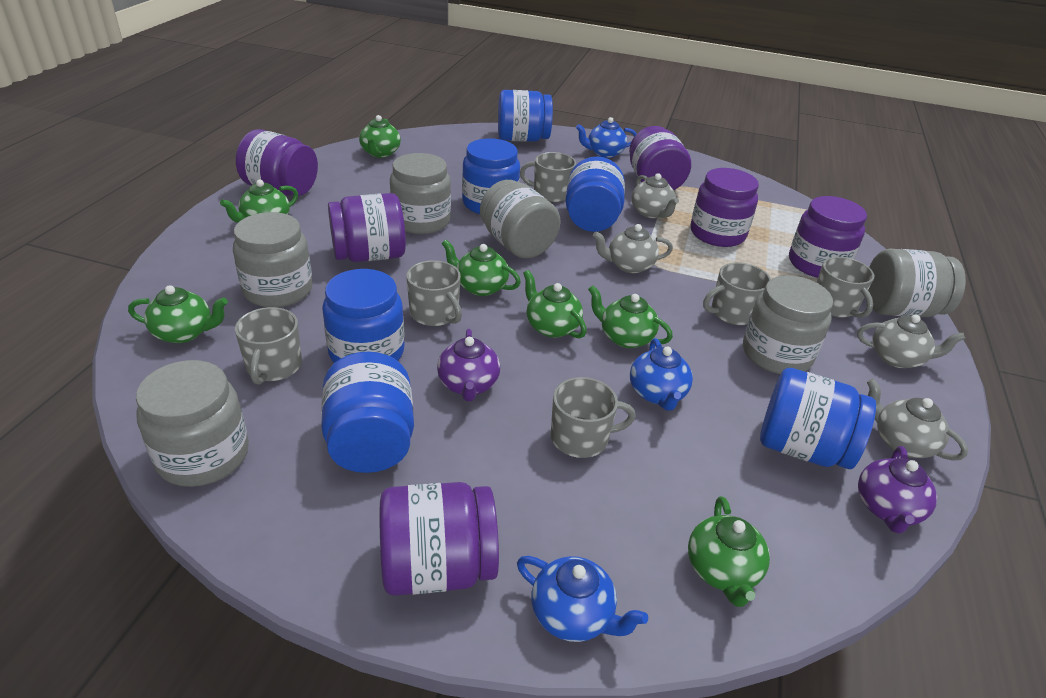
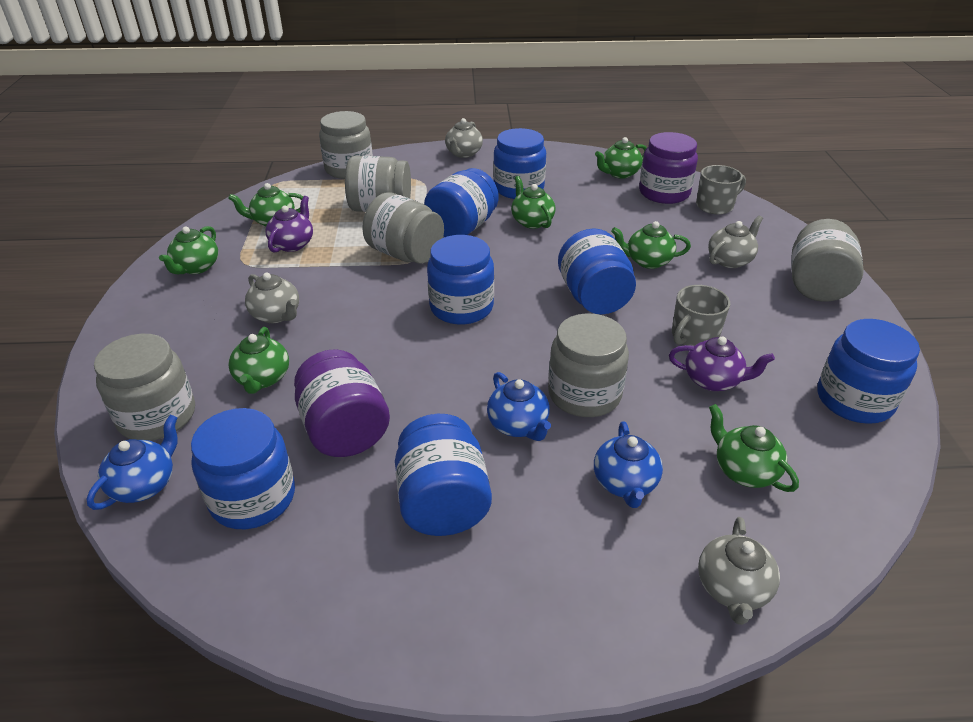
blue jar: 6 -> 7
grey mug: 6 -> 2
purple jar: 6 -> 2

